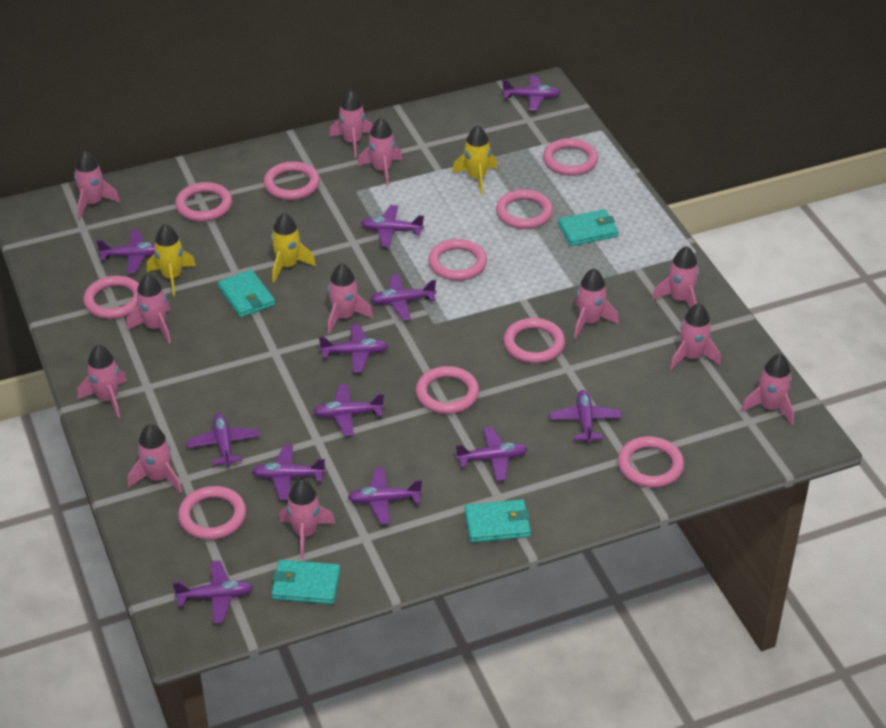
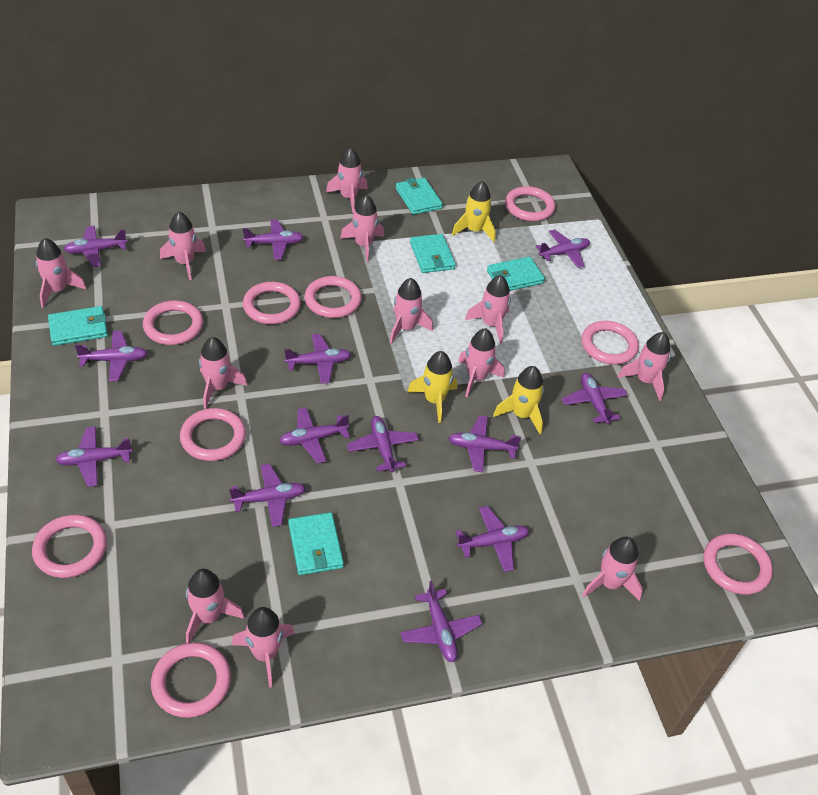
pink ring: 10 -> 9
purple plane: 12 -> 13
turquoise wallet: 4 -> 5

